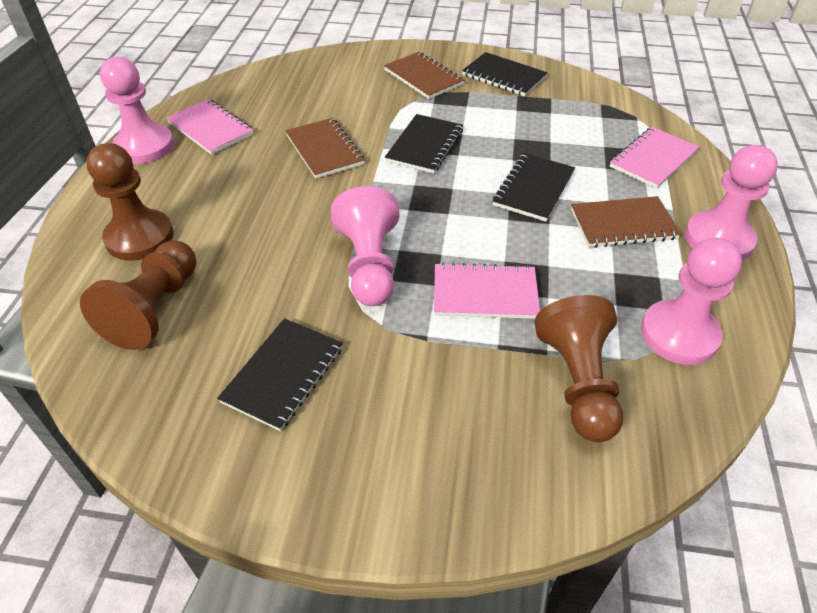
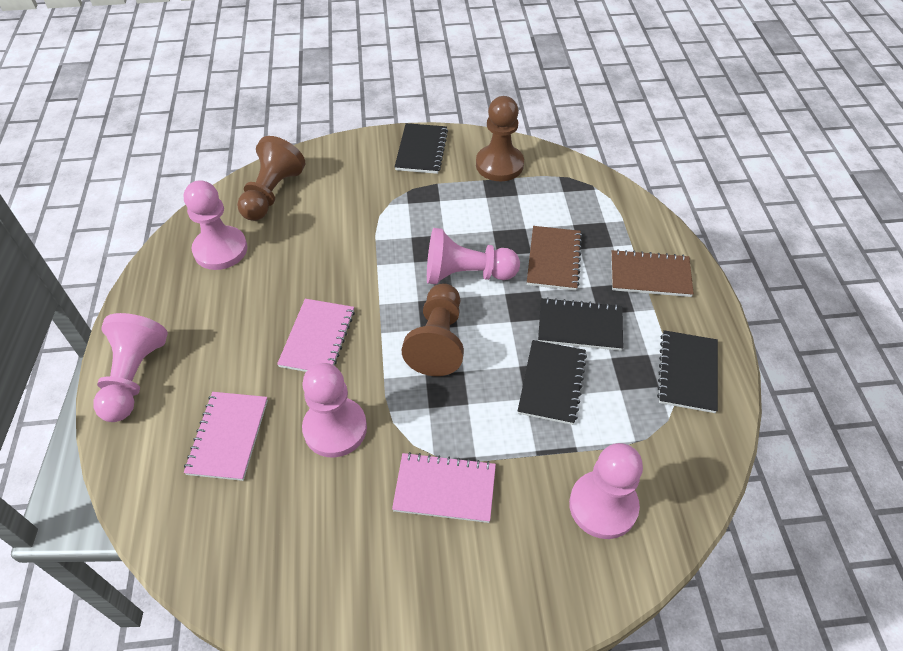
brown notebook: 3 -> 2
pink pawn: 4 -> 5

